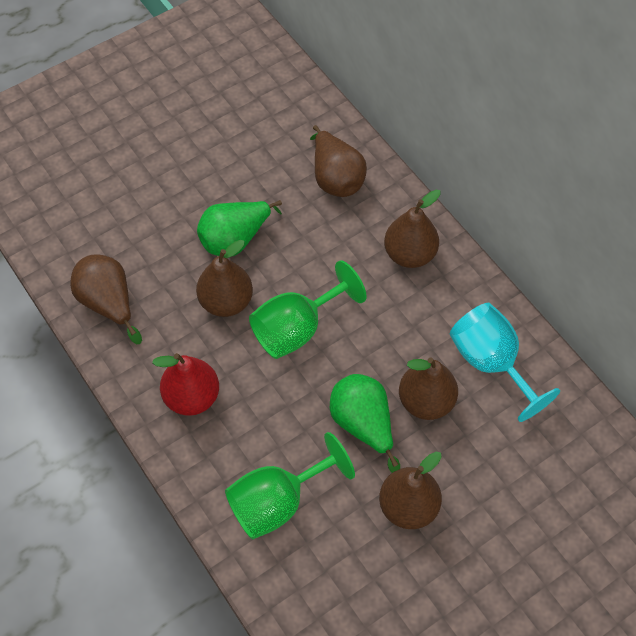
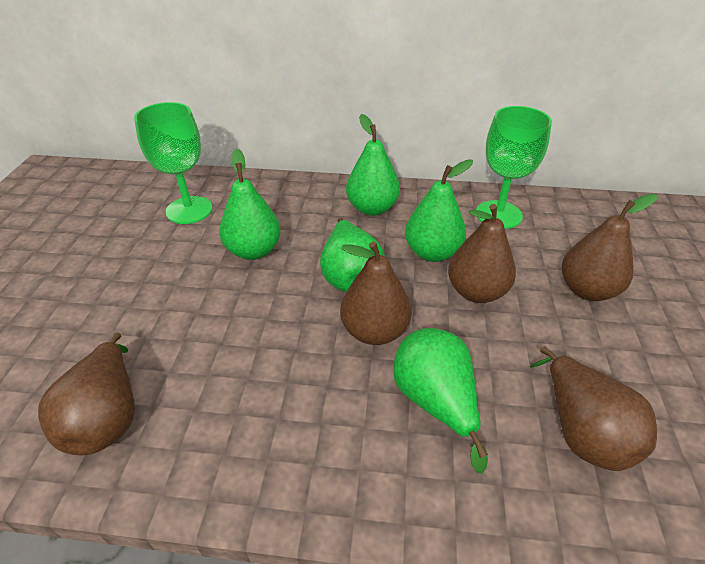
brown pear: 6 -> 5
green pear: 2 -> 5
red pear: 1 -> 0
turquoise goblet: 1 -> 0

